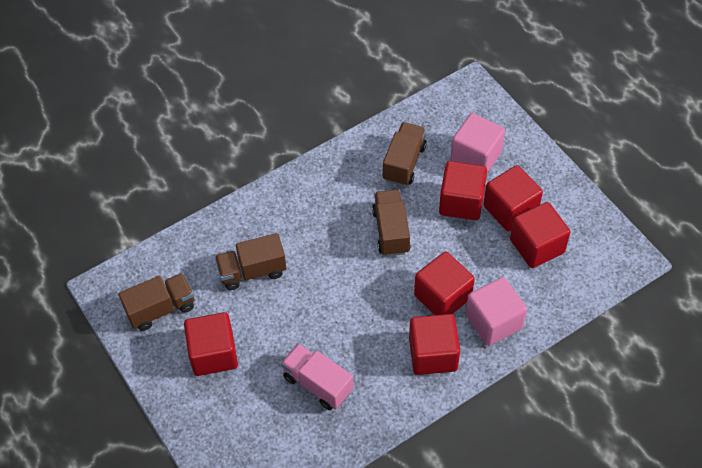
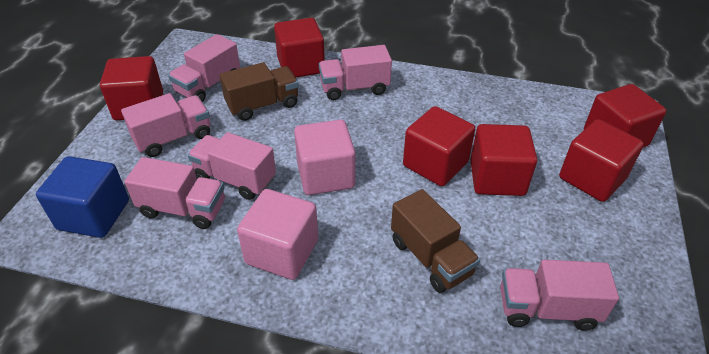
blue cube: 0 -> 1
brown truck: 4 -> 2
pink truck: 1 -> 6

